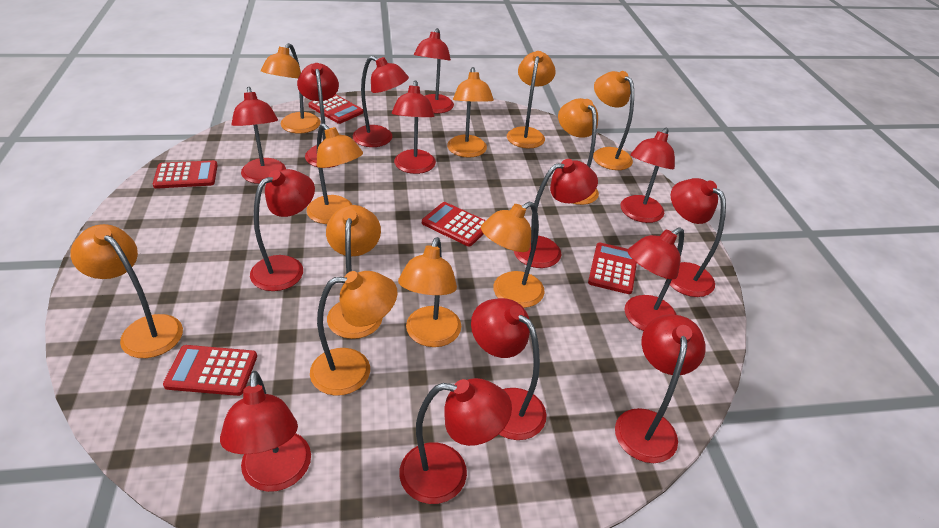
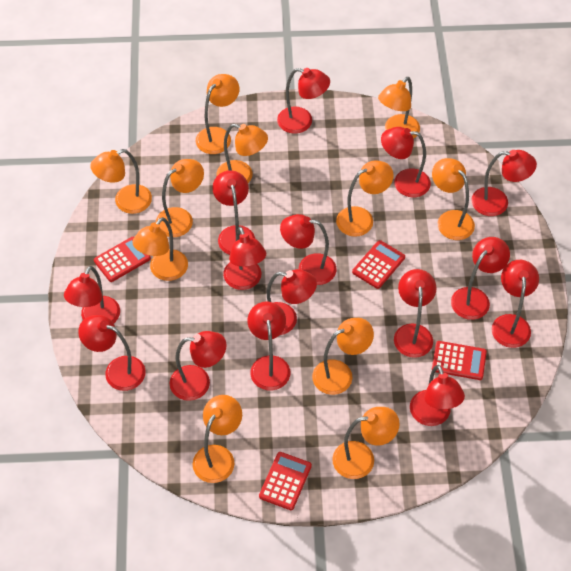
red calculator: 5 -> 4
red lamp: 14 -> 15

